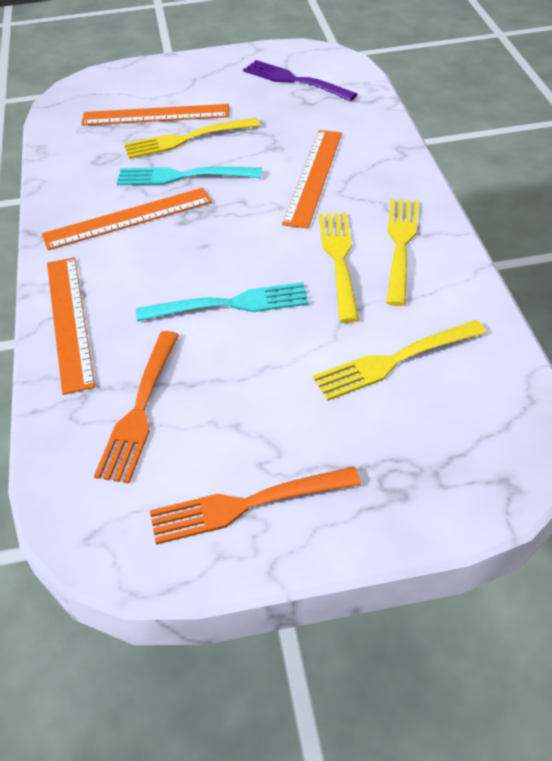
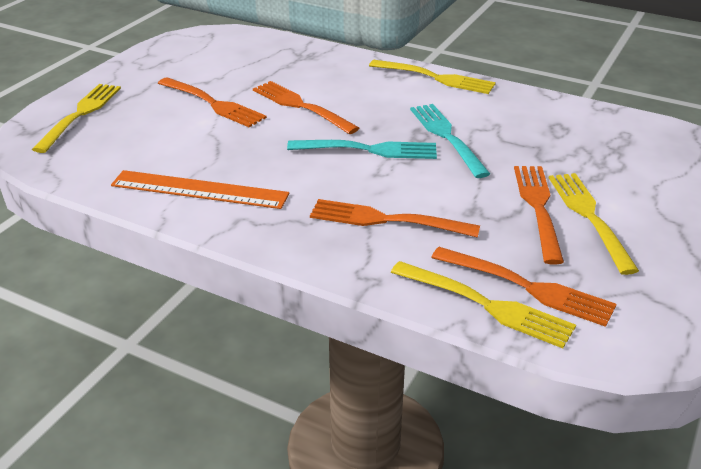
orange fork: 2 -> 5
orange ruler: 4 -> 1
purple fork: 1 -> 0

